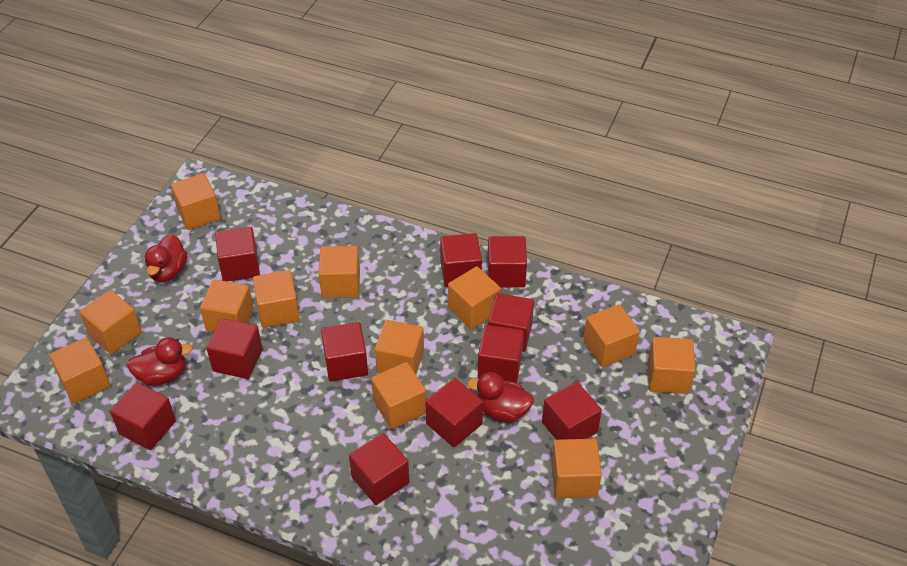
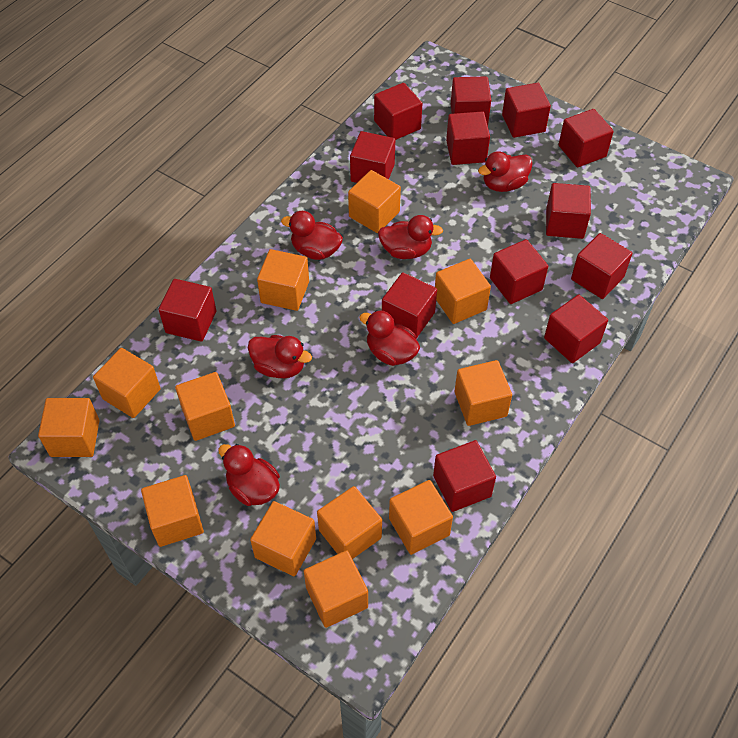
red cube: 11 -> 13
red duck: 3 -> 6

